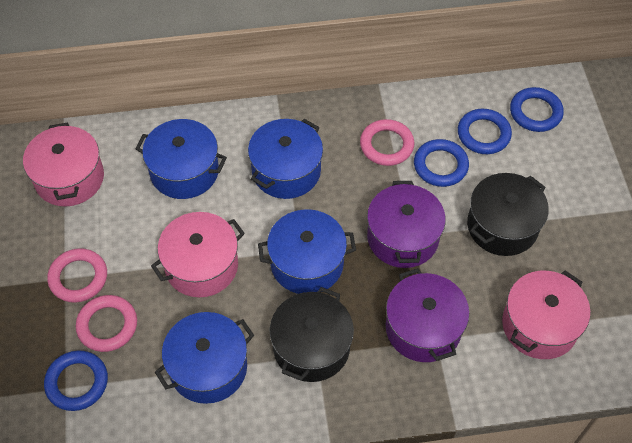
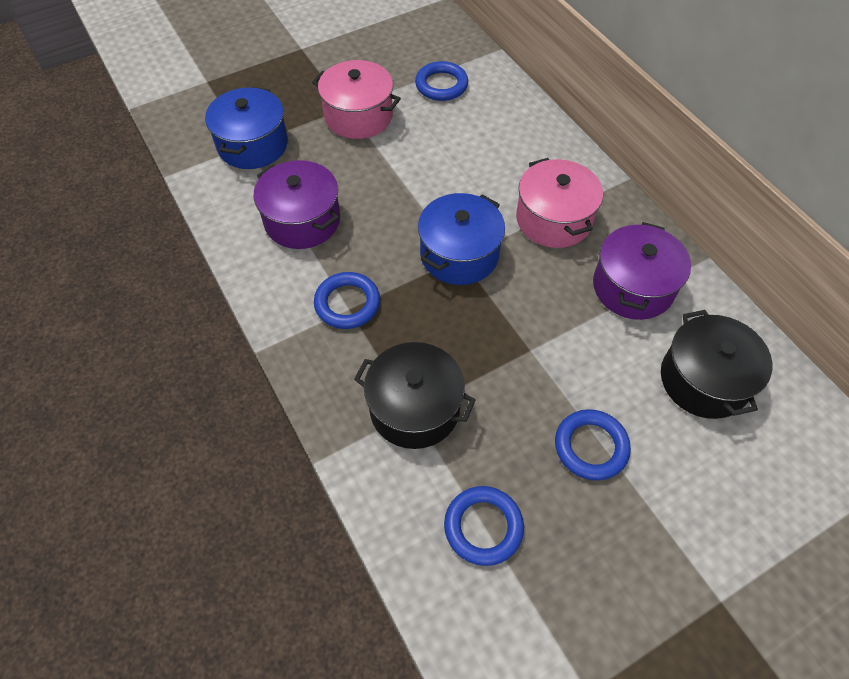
blue pot: 4 -> 2
pink pot: 3 -> 2
pink ring: 3 -> 0

